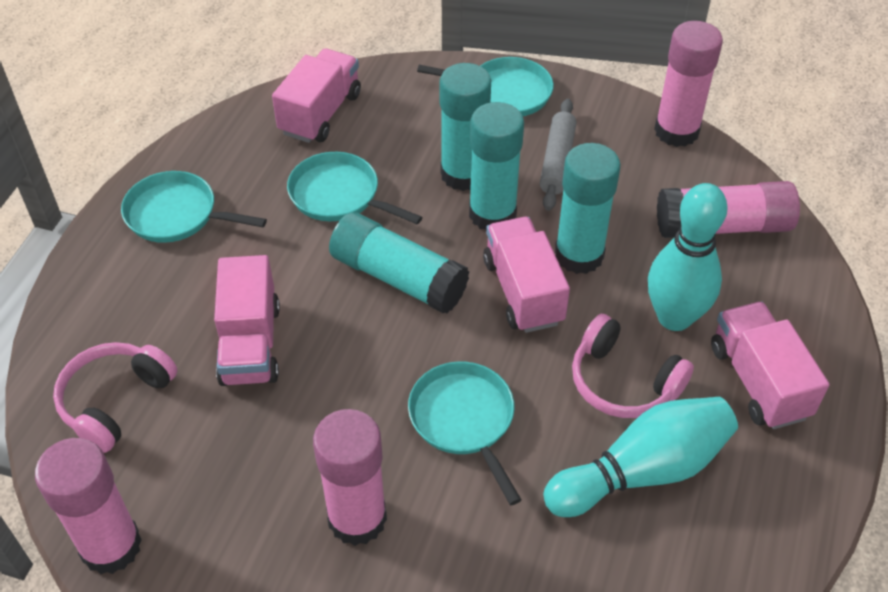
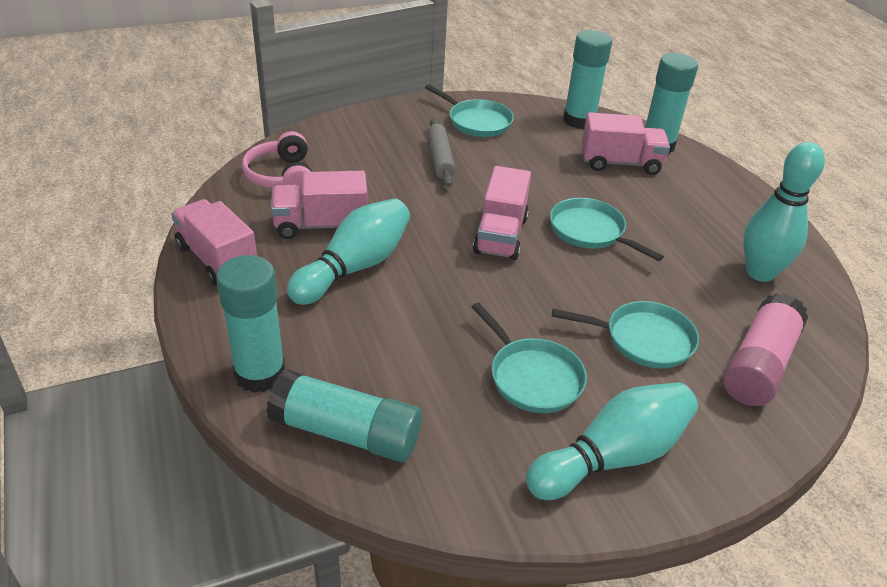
pink glue stick: 4 -> 1
pink headphones: 2 -> 1
turquoise bowling pin: 2 -> 3

